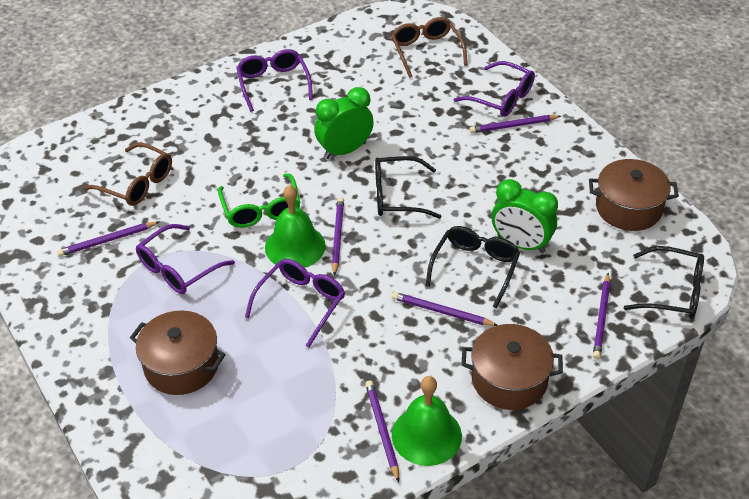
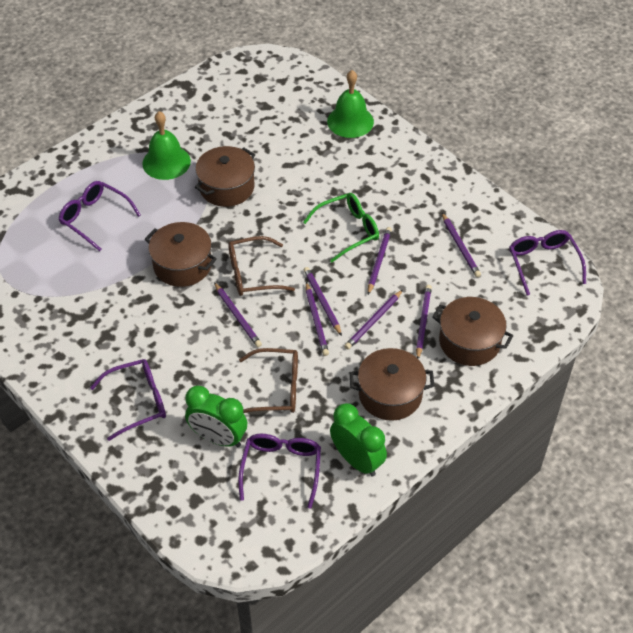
black glasses: 3 -> 0
brown pot: 3 -> 4
purple pencil: 6 -> 7

